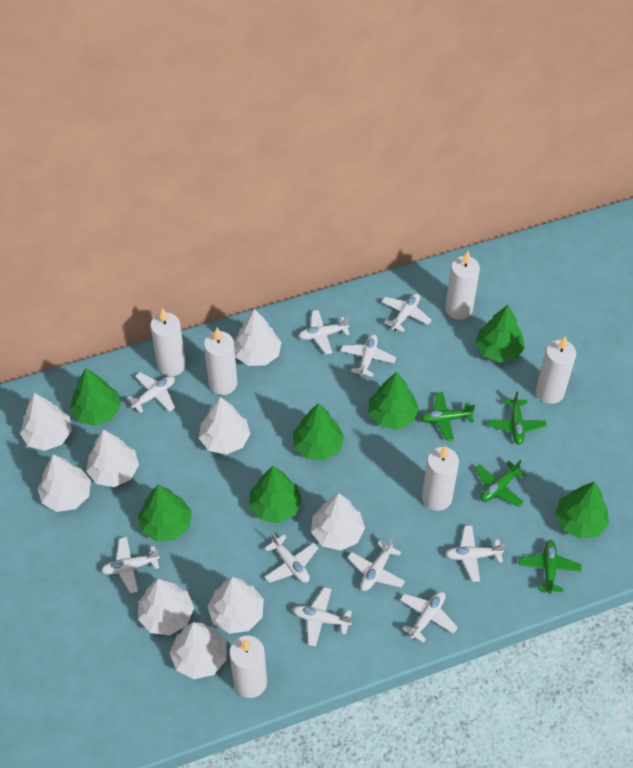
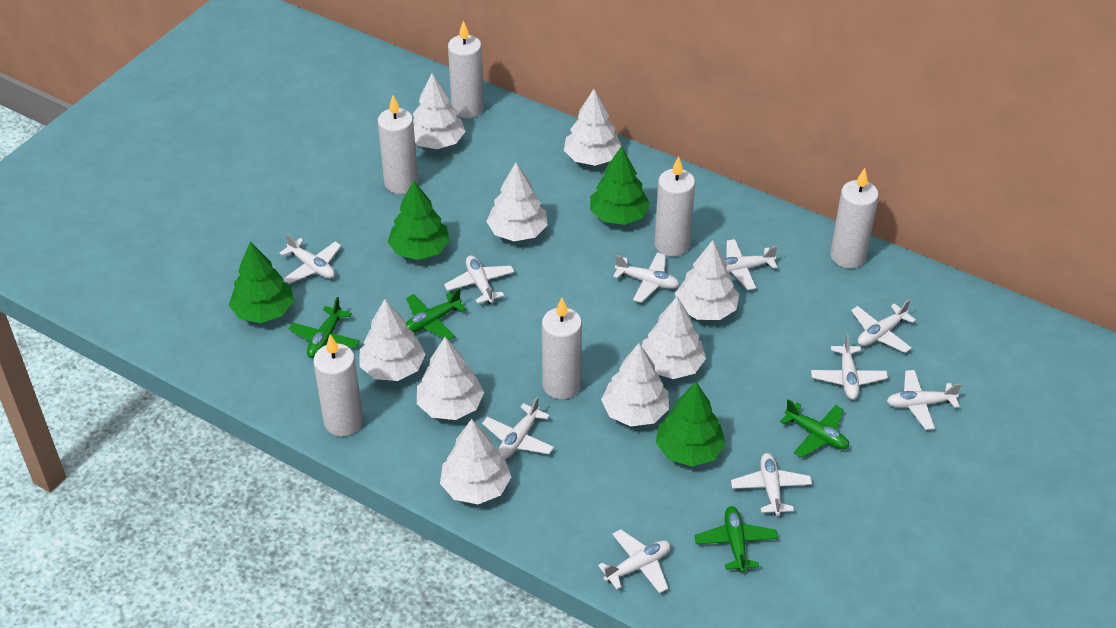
green tree: 7 -> 4

